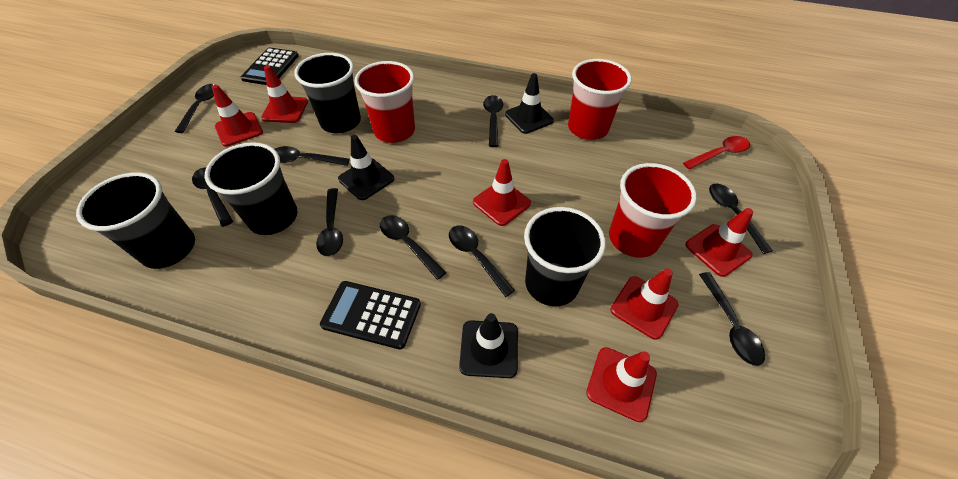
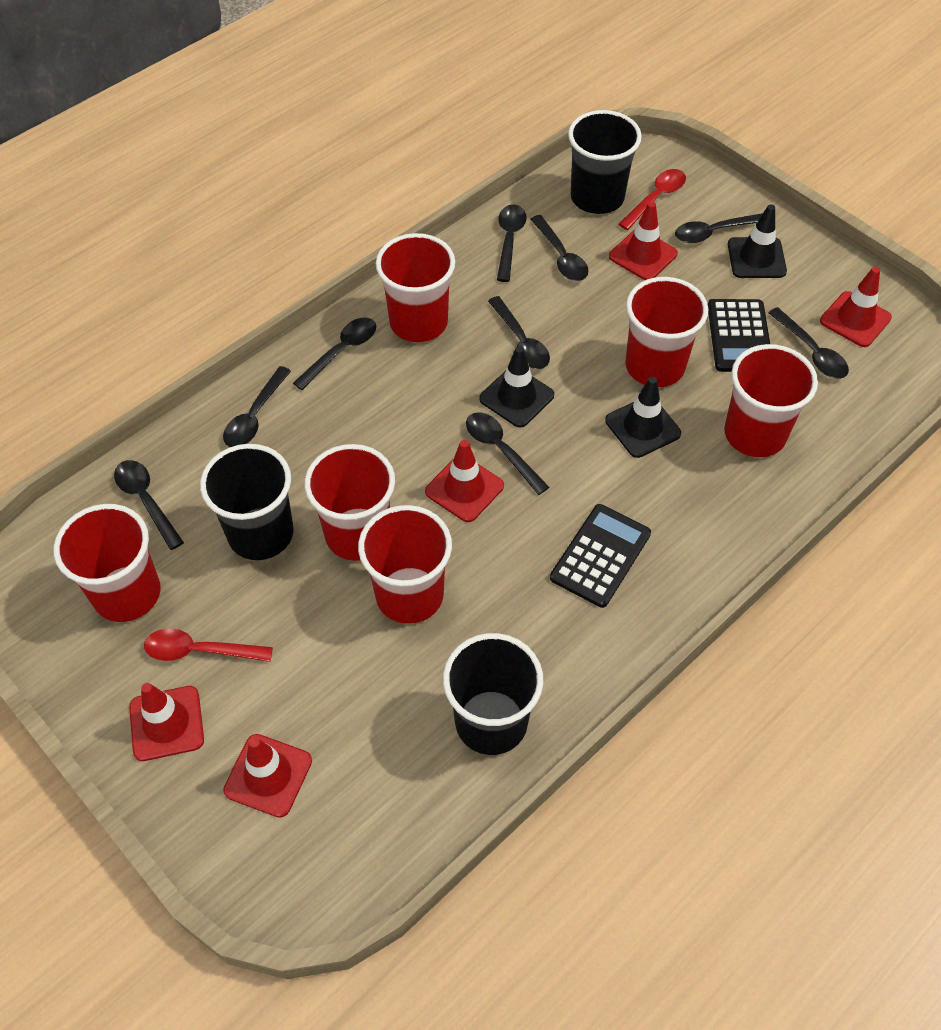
black cup: 4 -> 3
red cup: 3 -> 6
red spoon: 1 -> 2
red traffic cone: 6 -> 5

